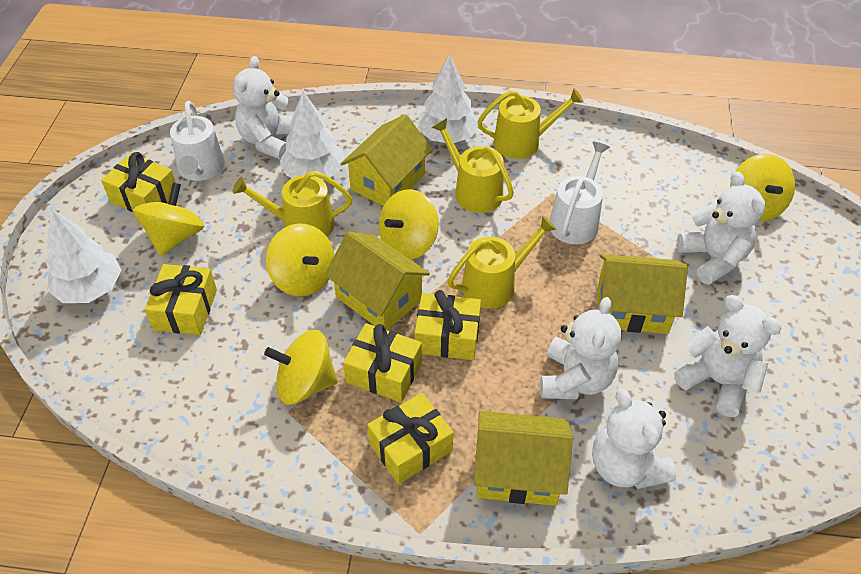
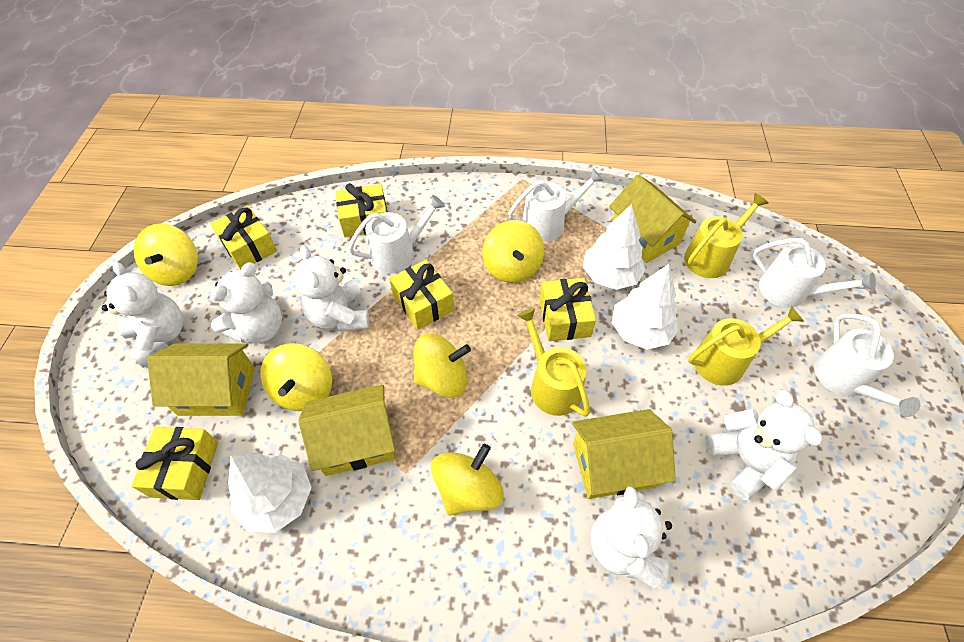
white watering can: 2 -> 4
yellow watering can: 4 -> 3

